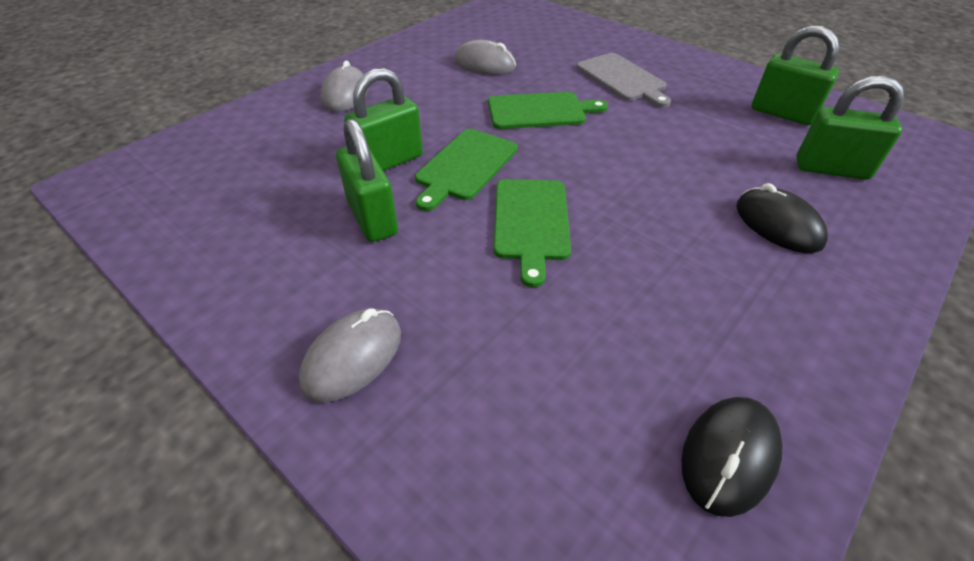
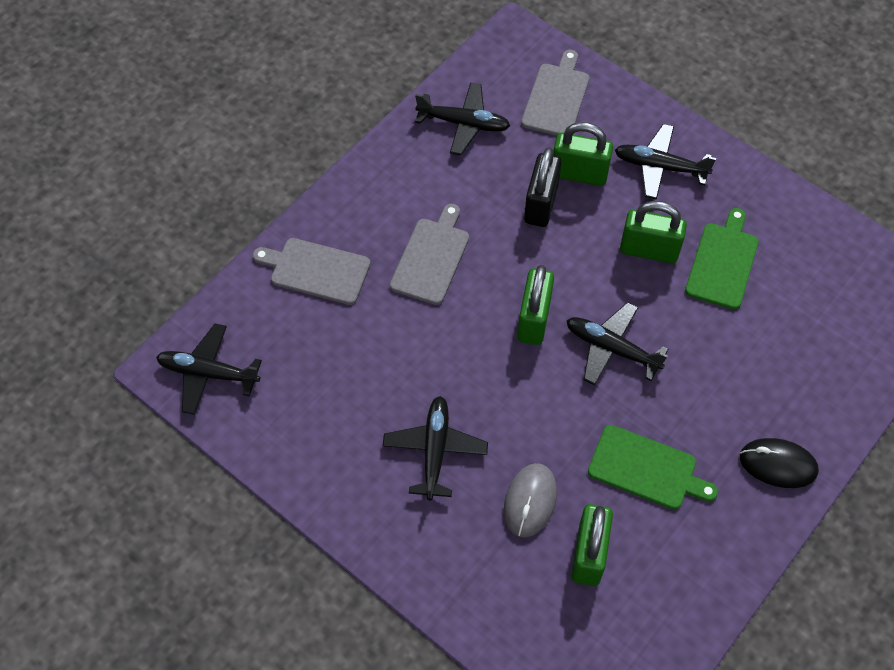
black mouse: 2 -> 1
black padlock: 0 -> 1
black plane: 0 -> 5
green cutting board: 3 -> 2
grey cutting board: 1 -> 3
grey mouse: 3 -> 1

